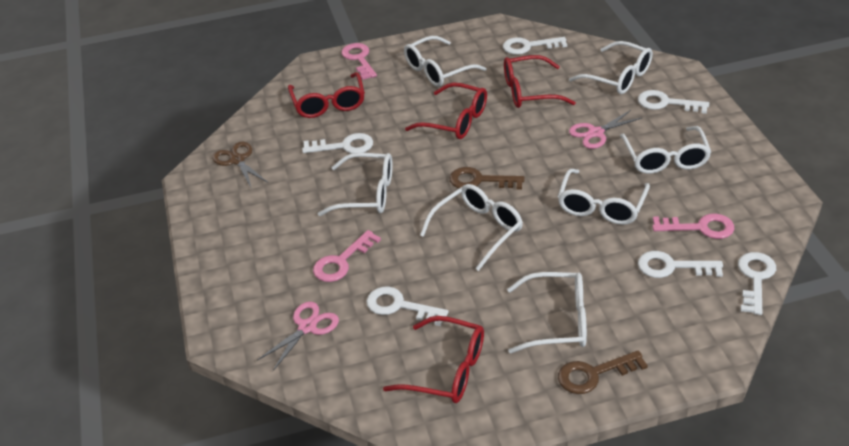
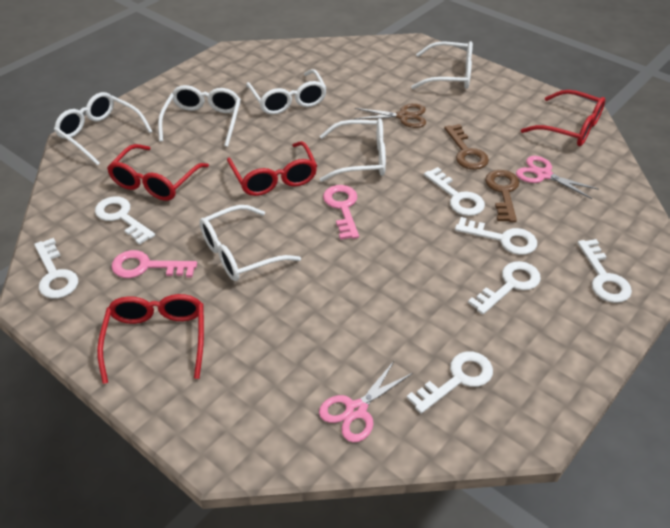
pink key: 3 -> 2
white glasses: 7 -> 6
white key: 6 -> 7

